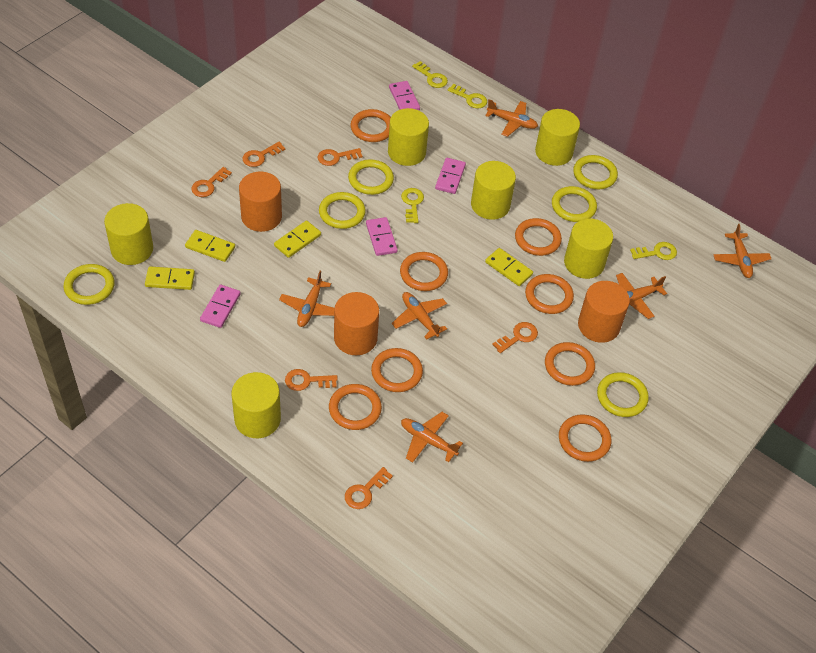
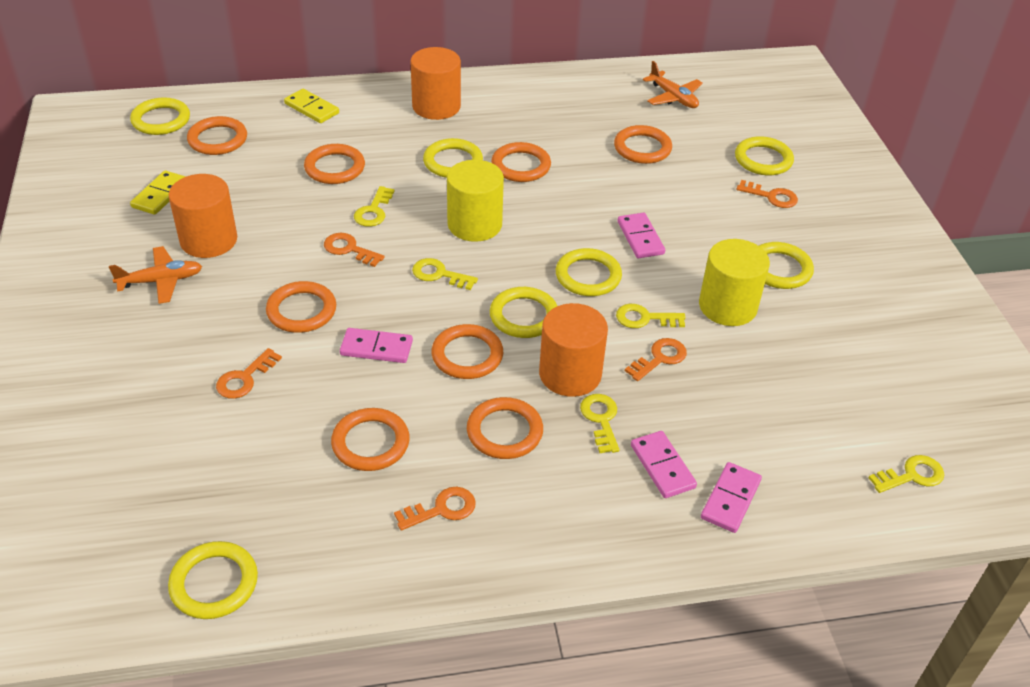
orange key: 6 -> 5
orange plane: 6 -> 2
yellow cylinder: 6 -> 2
yellow domino: 4 -> 2
yellow key: 4 -> 5
yellow ring: 6 -> 7

